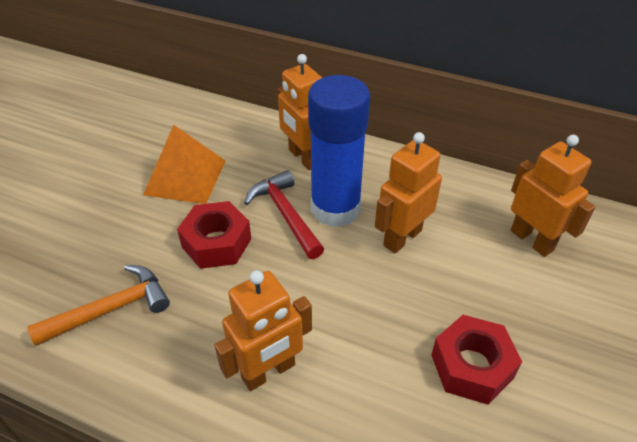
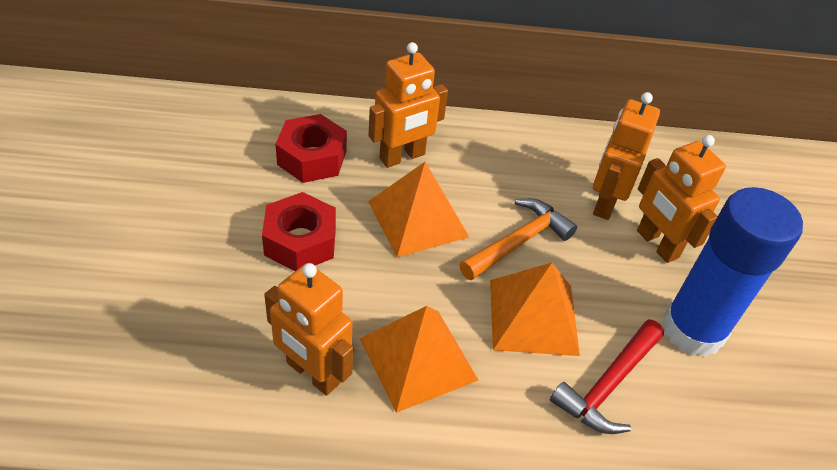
orange pyramid: 1 -> 3

